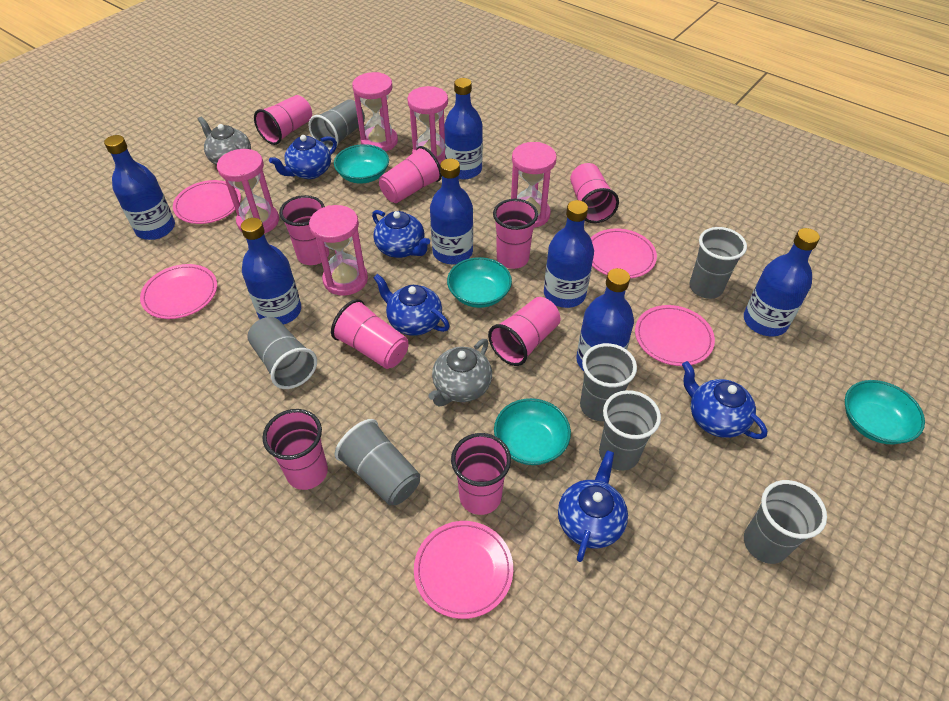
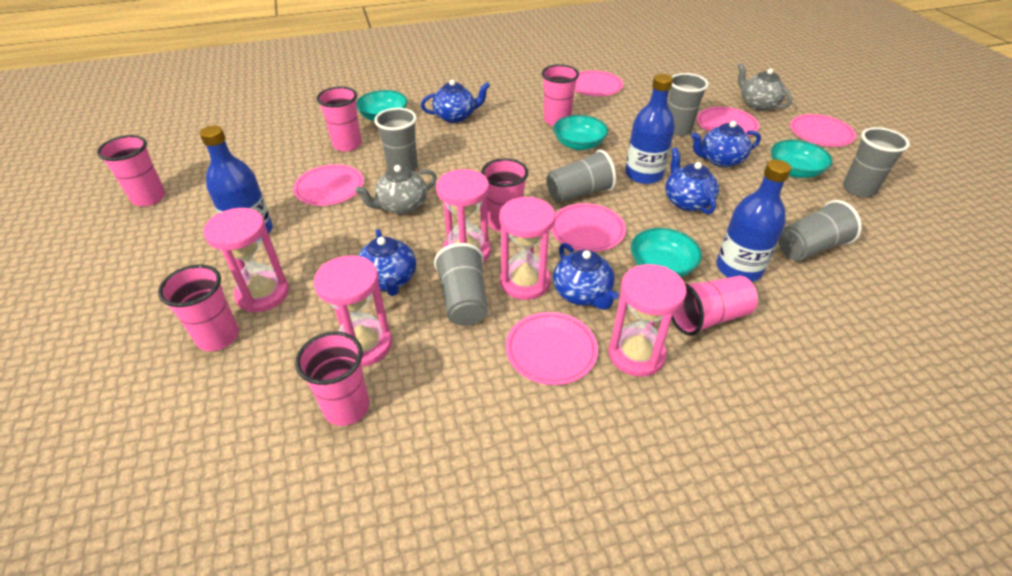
blue bottle: 7 -> 3
grey cup: 7 -> 6
pink cup: 9 -> 7
pink plate: 5 -> 6

